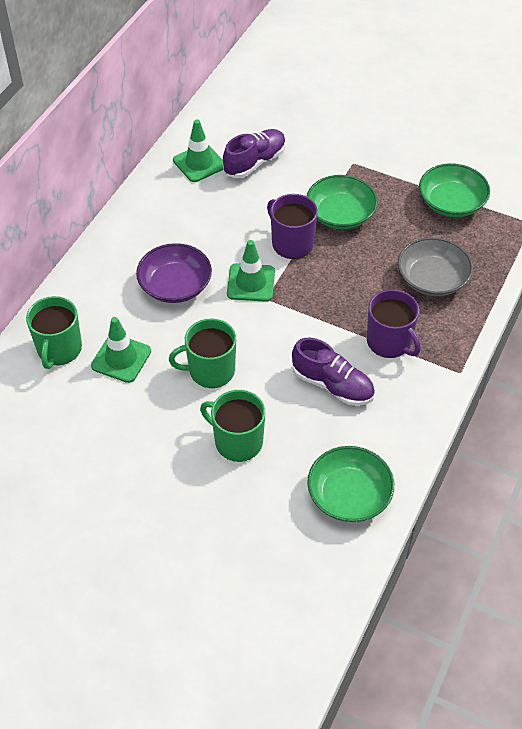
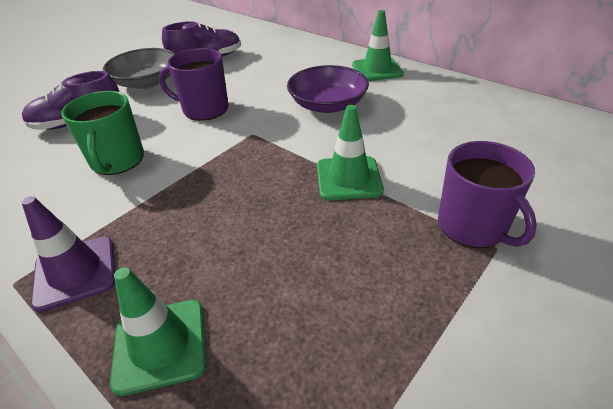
green bowl: 3 -> 0
green mug: 3 -> 1
purple traffic cone: 0 -> 1

